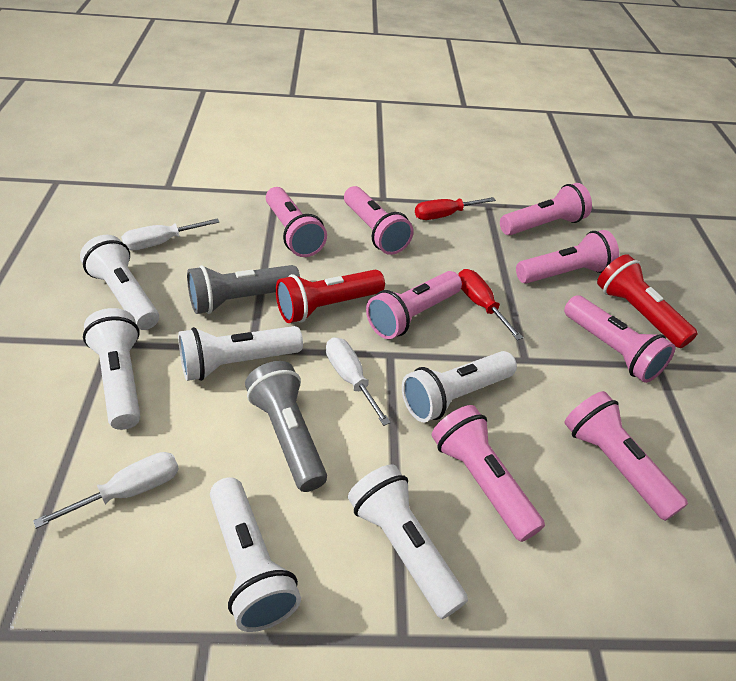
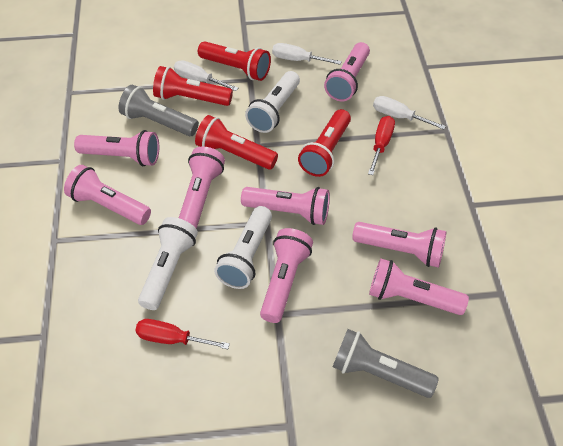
red flashlight: 2 -> 4
white flashlight: 6 -> 3

